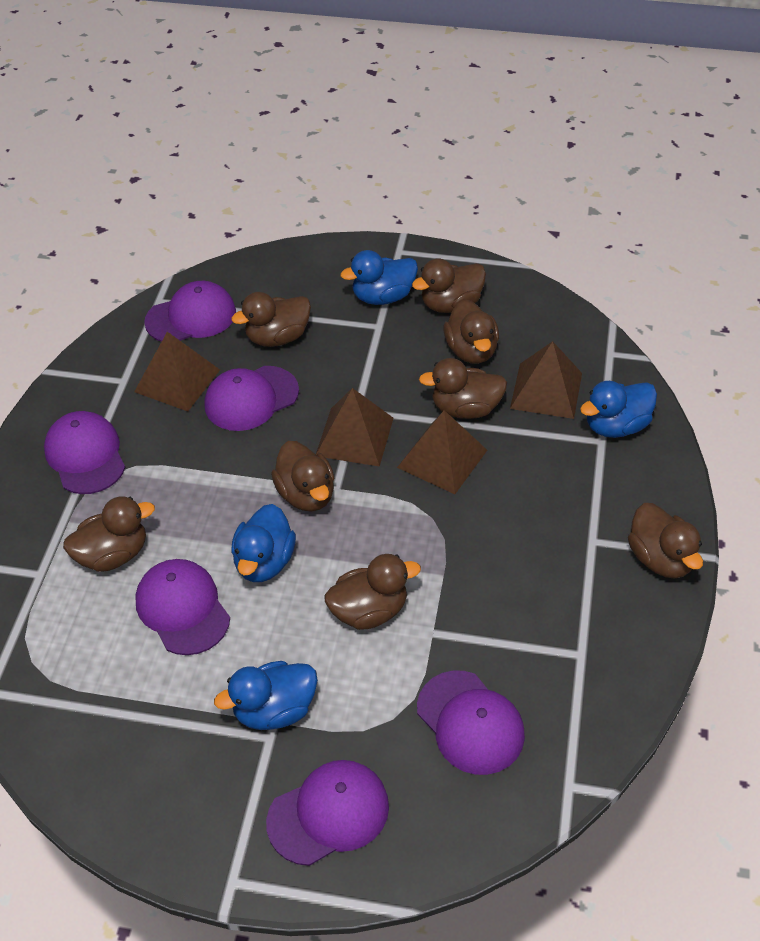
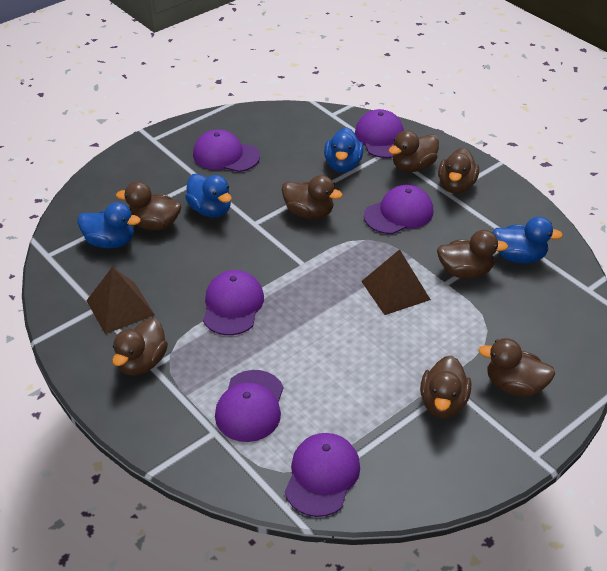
brown pyramid: 4 -> 2

